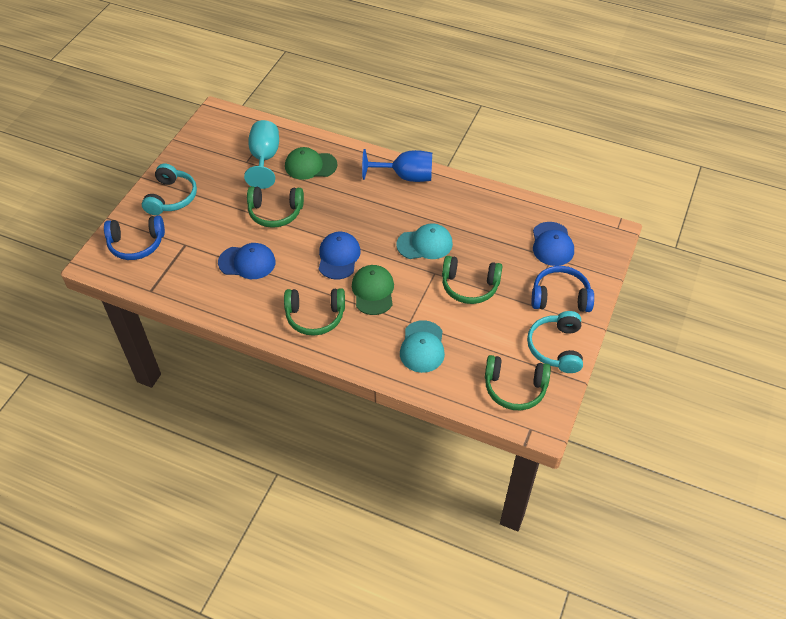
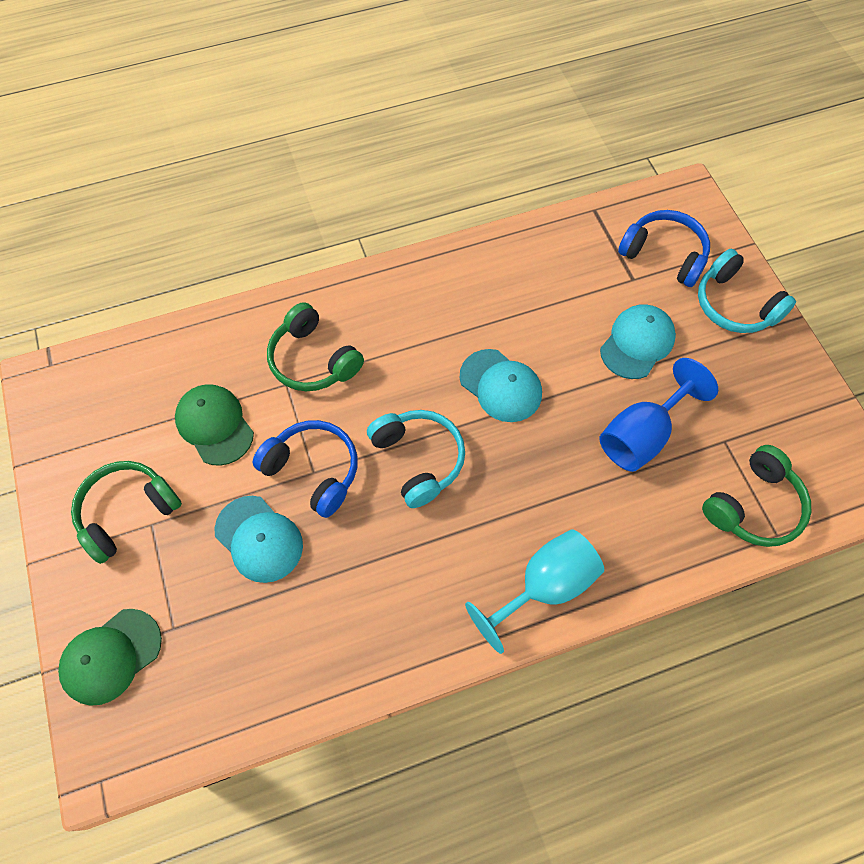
blue cap: 3 -> 0
green headphones: 4 -> 3
turquoise cap: 2 -> 3

